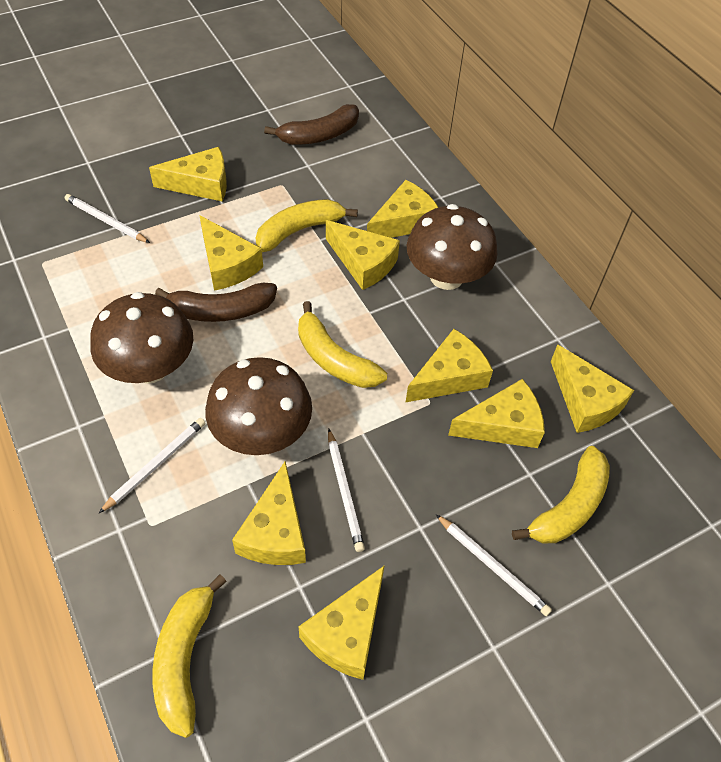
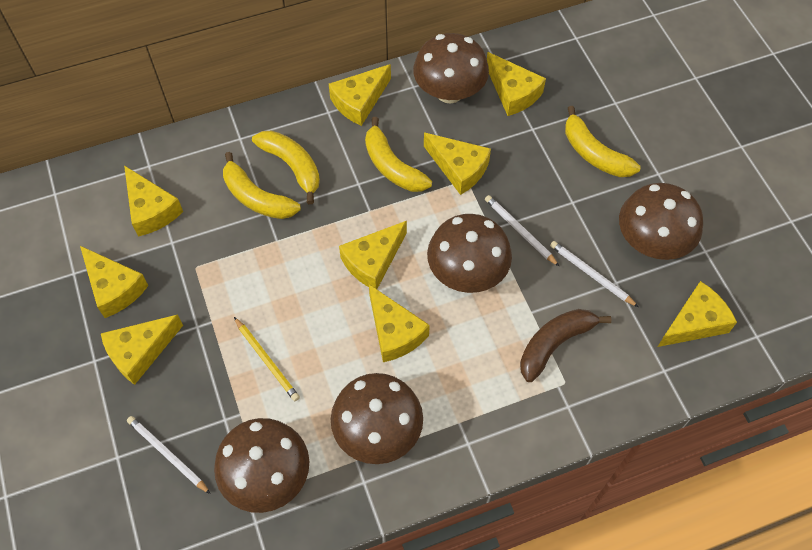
brown banana: 2 -> 1
brown mushroom: 3 -> 5
white pencil: 4 -> 3
yellow pencil: 0 -> 1

